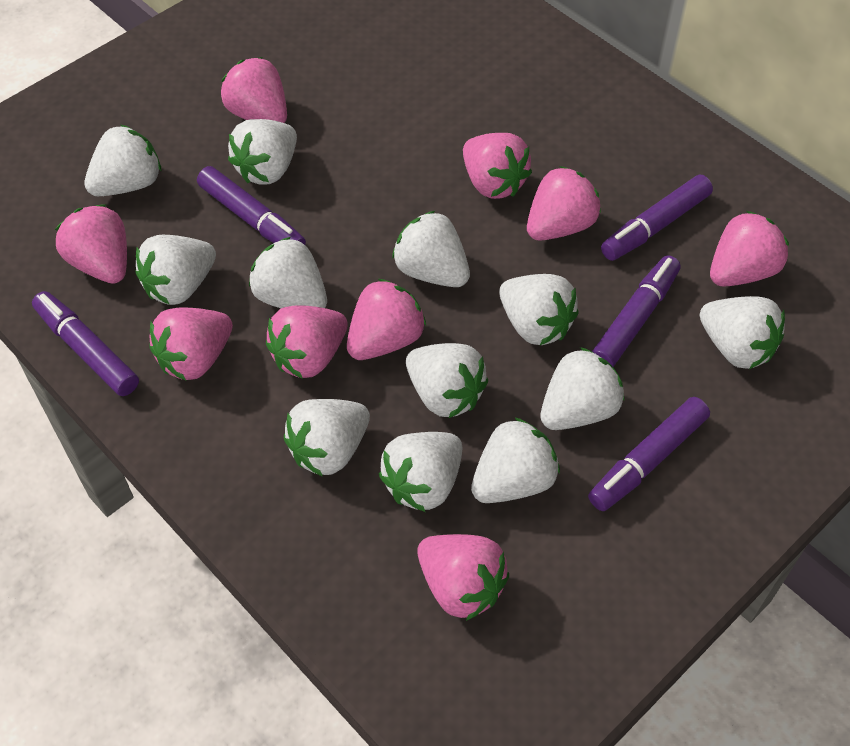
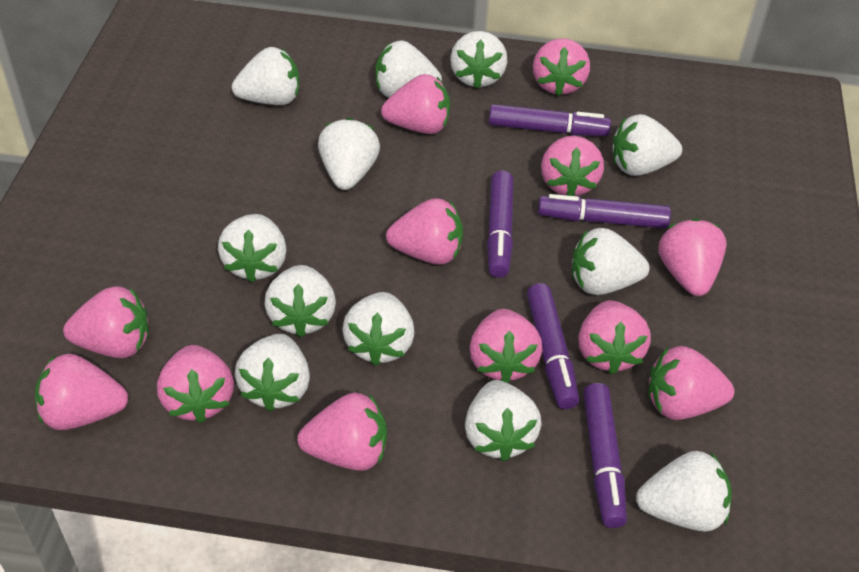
pink strawberry: 9 -> 12

